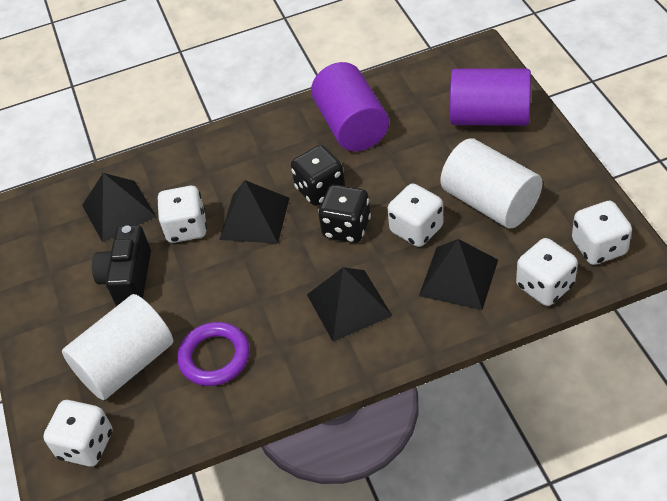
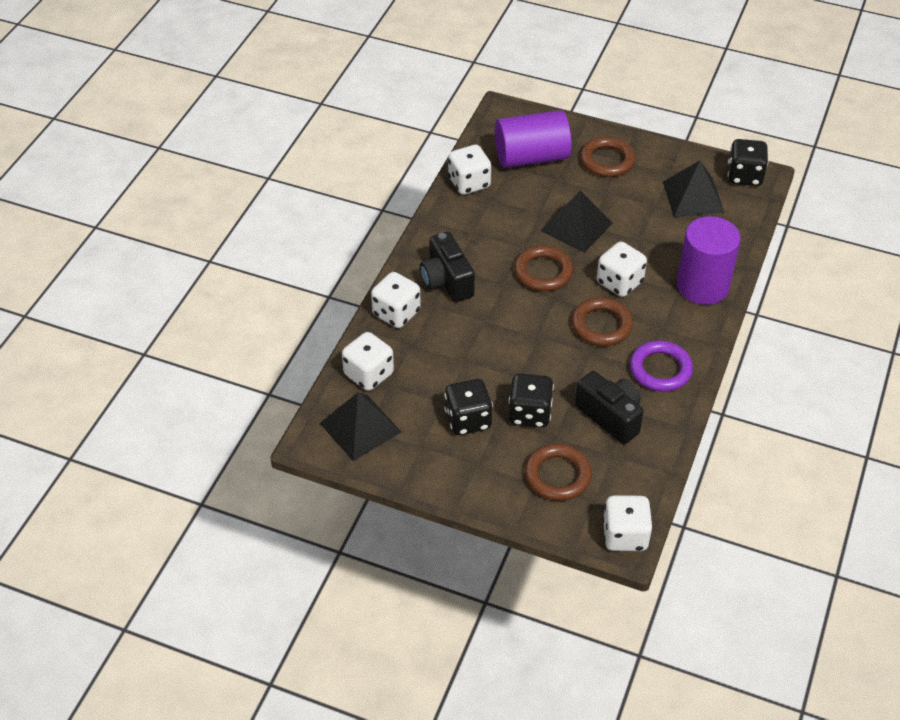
black camera: 1 -> 2
black dice: 2 -> 3
black pyramid: 4 -> 3
brown ring: 0 -> 4
white cylinder: 2 -> 0

